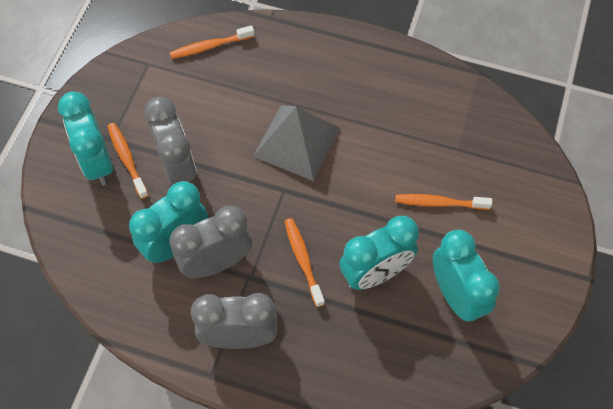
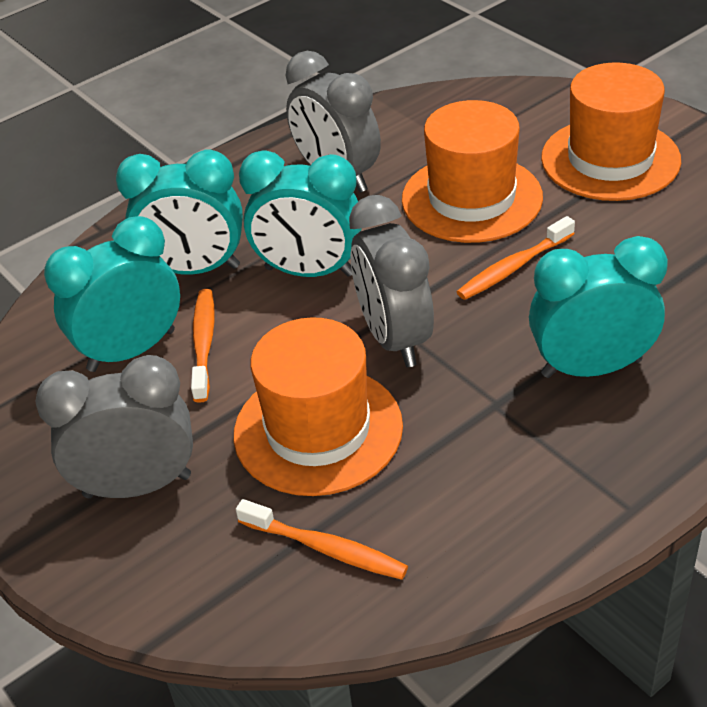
grey pyramid: 1 -> 0
orange hat: 0 -> 3
orange toothbrush: 4 -> 3

